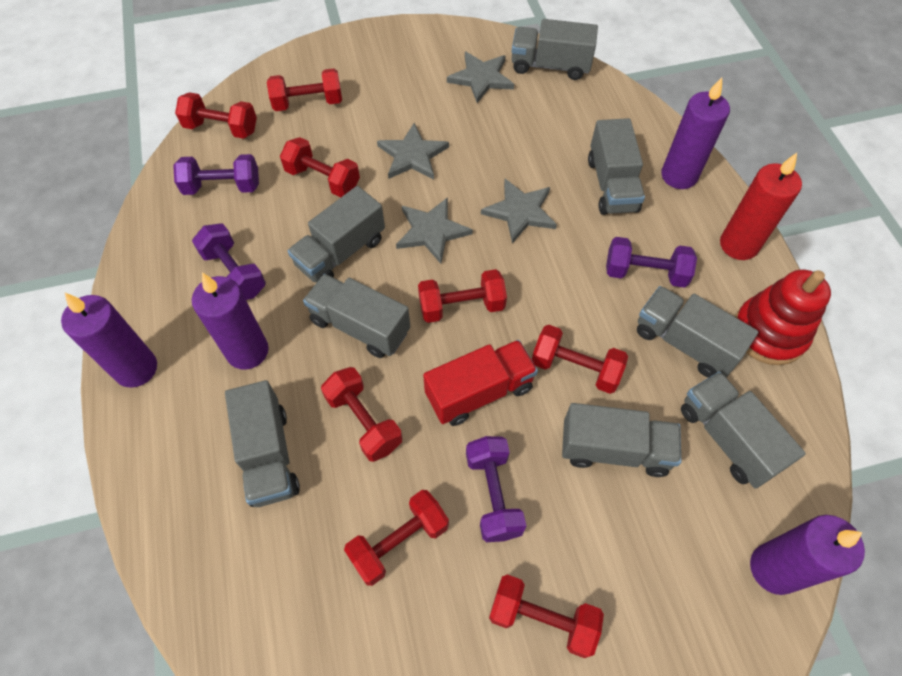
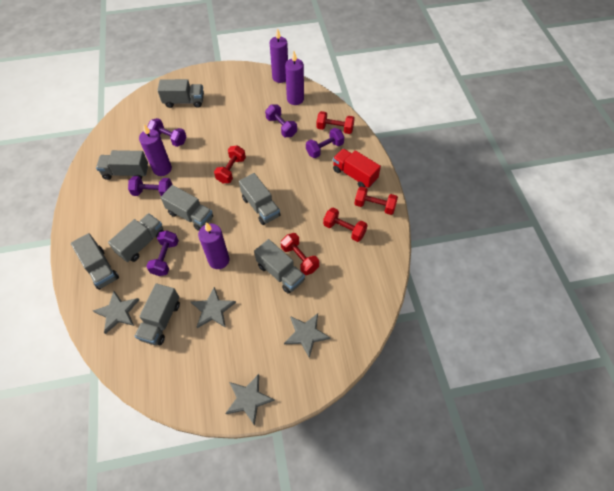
purple dumbbell: 4 -> 5
red candle: 1 -> 0
red dumbbell: 8 -> 5
red stacking toy: 1 -> 0

